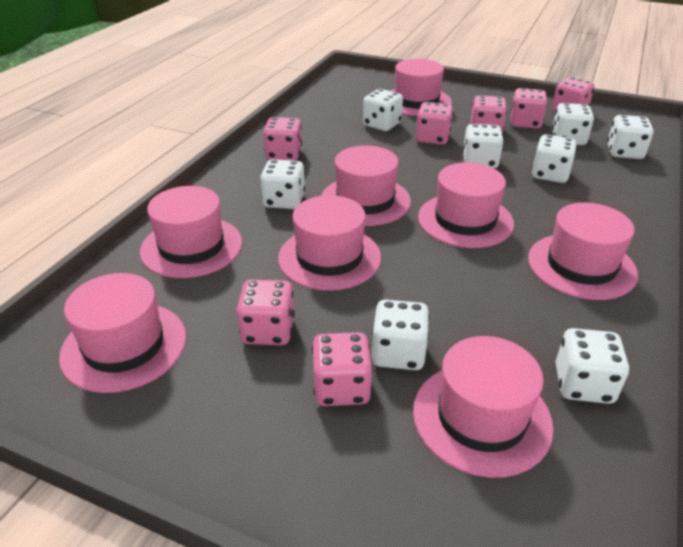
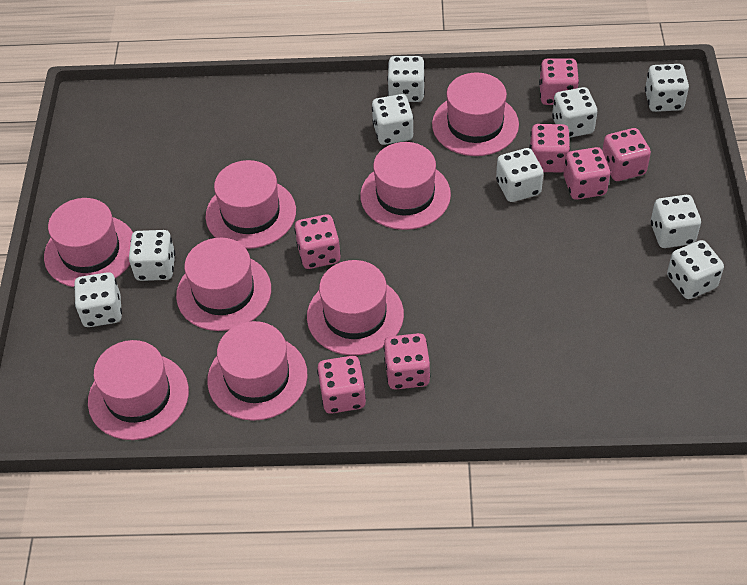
white dice: 8 -> 9

